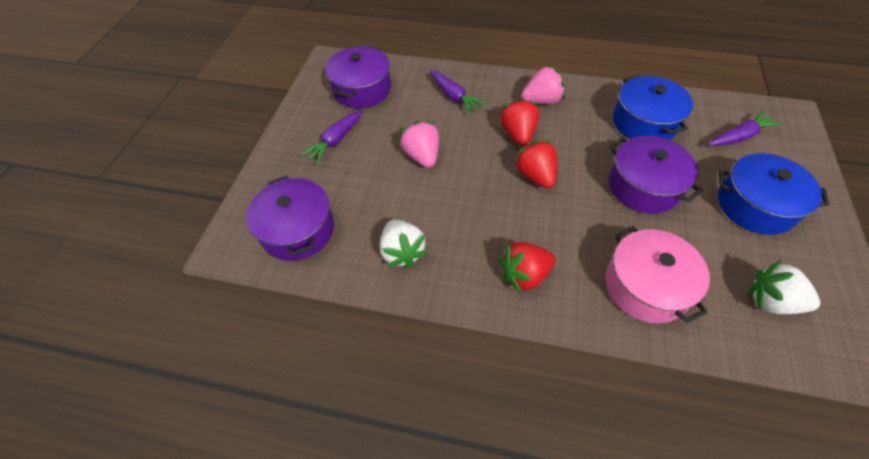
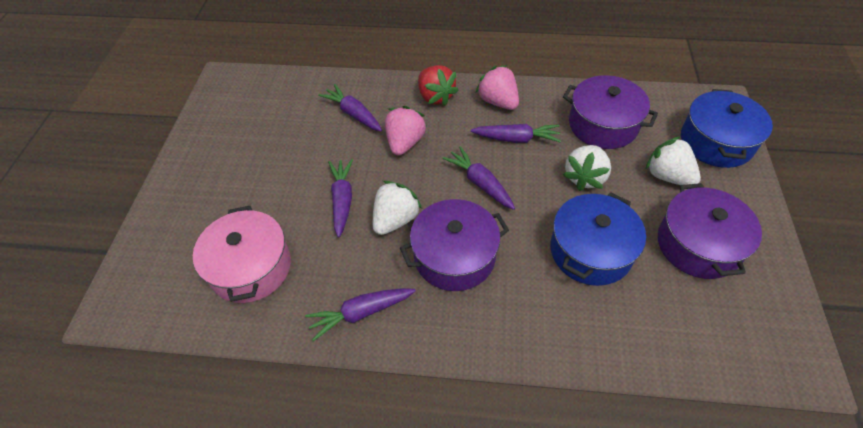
purple carrot: 3 -> 5
red strawberry: 3 -> 1
white strawberry: 2 -> 3

